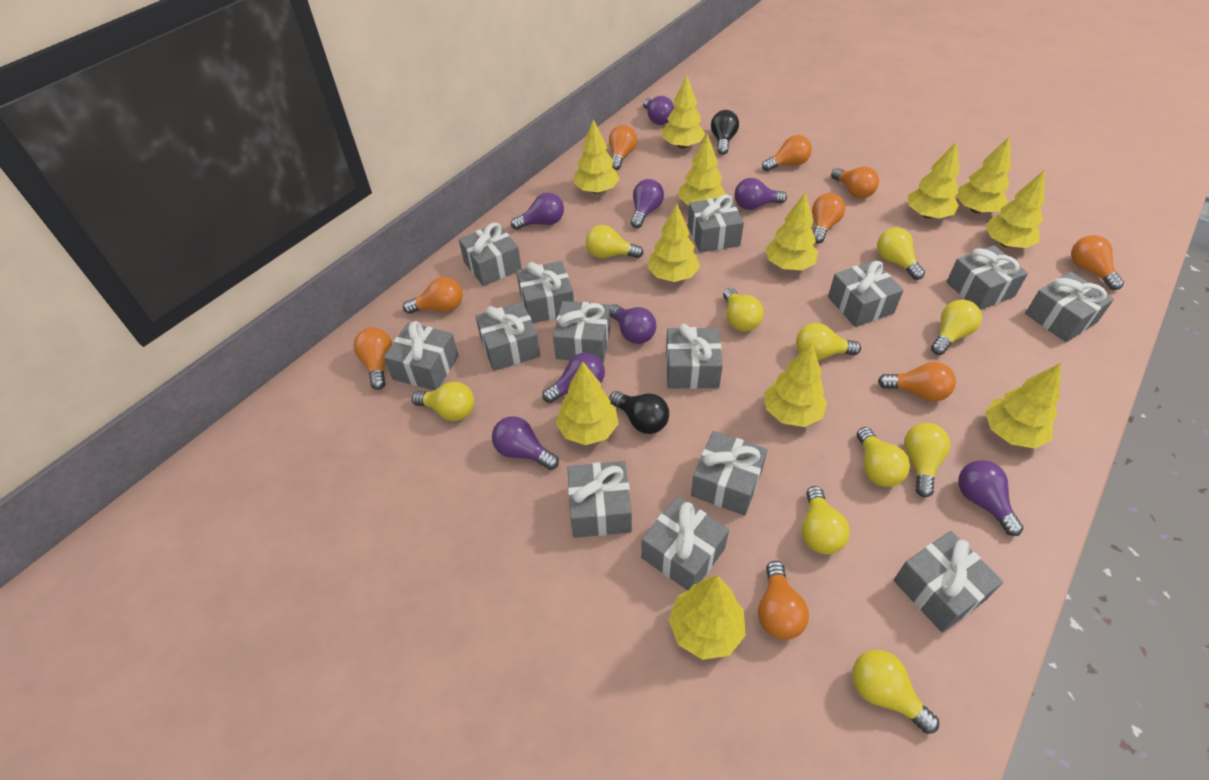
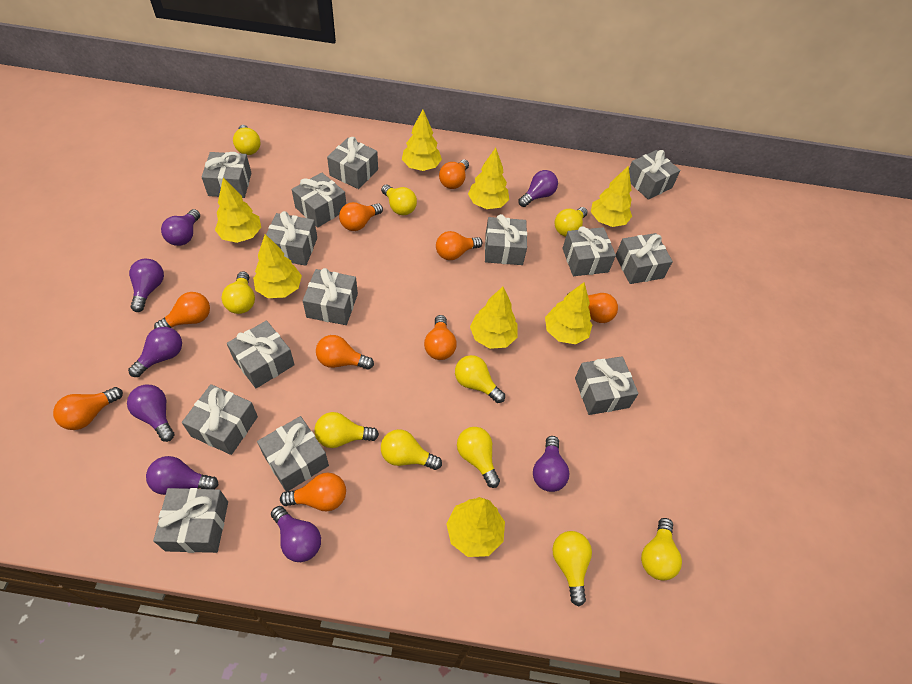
black light bulb: 2 -> 0
yellow tree: 12 -> 8

